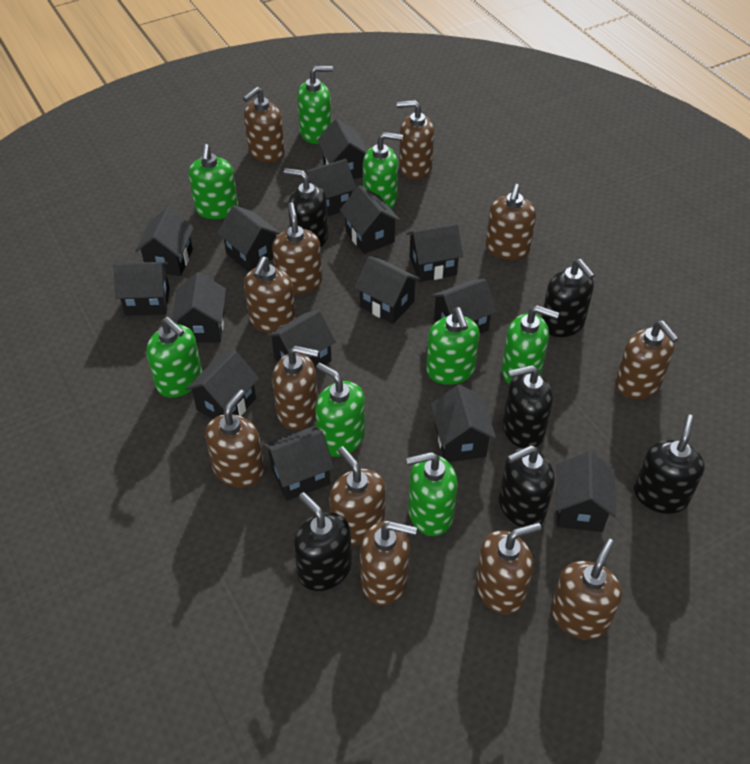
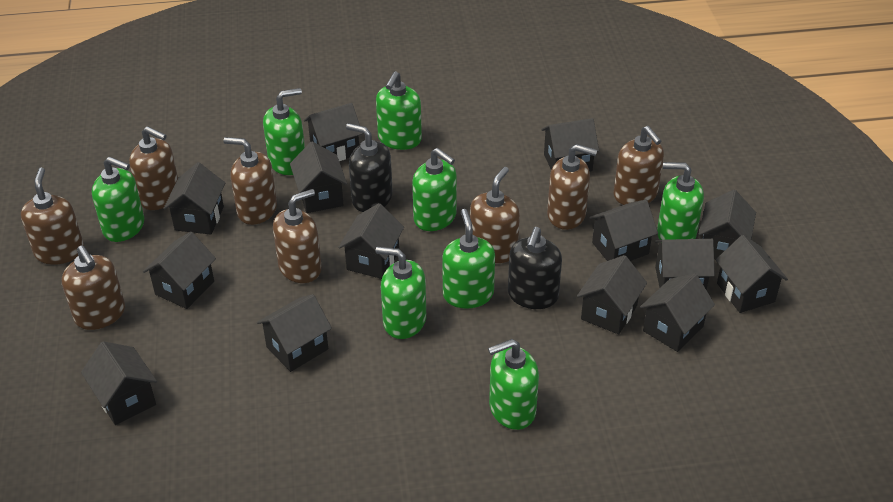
black house: 15 -> 14
black soap dispenser: 6 -> 2
brown soap dispenser: 12 -> 8

